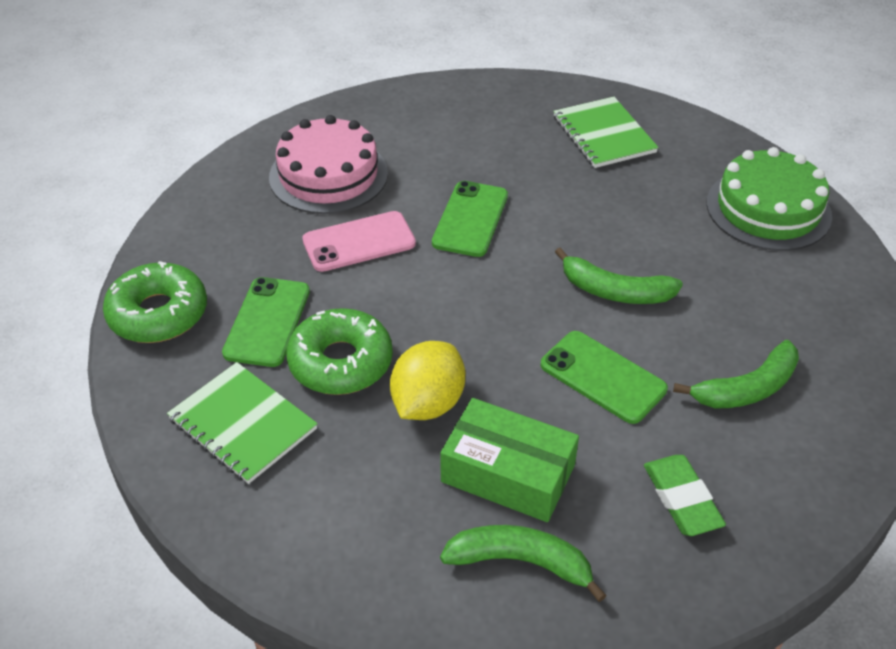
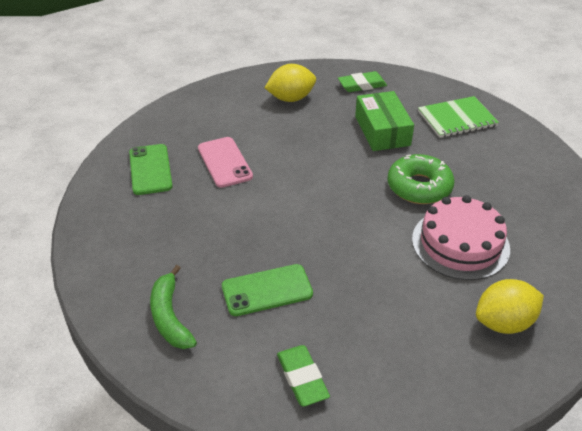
green banana: 3 -> 1
green cake: 1 -> 0
green donut: 2 -> 1
green eraser: 1 -> 2
green notebook: 2 -> 1
green phone: 3 -> 2
yellow lemon: 1 -> 2

